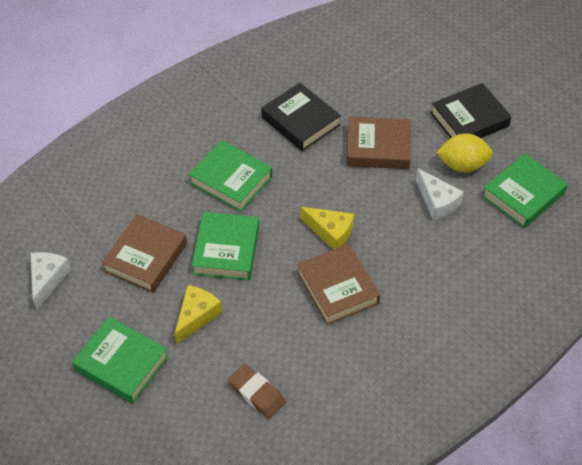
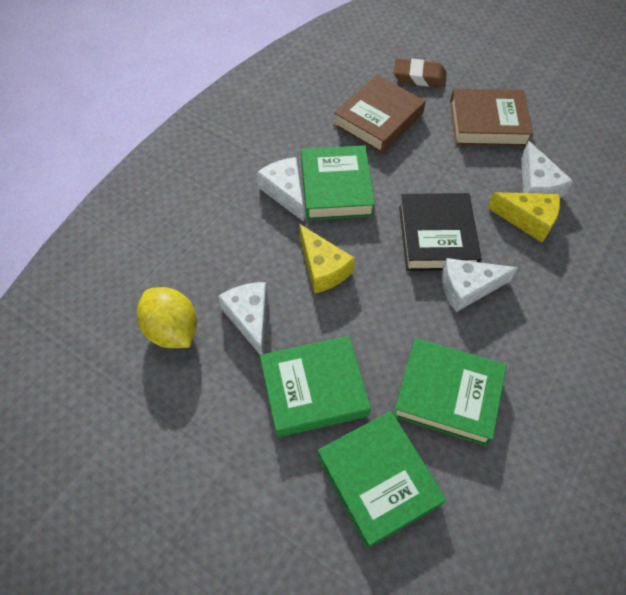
black book: 2 -> 1
brown book: 3 -> 2
white cheese: 2 -> 4

